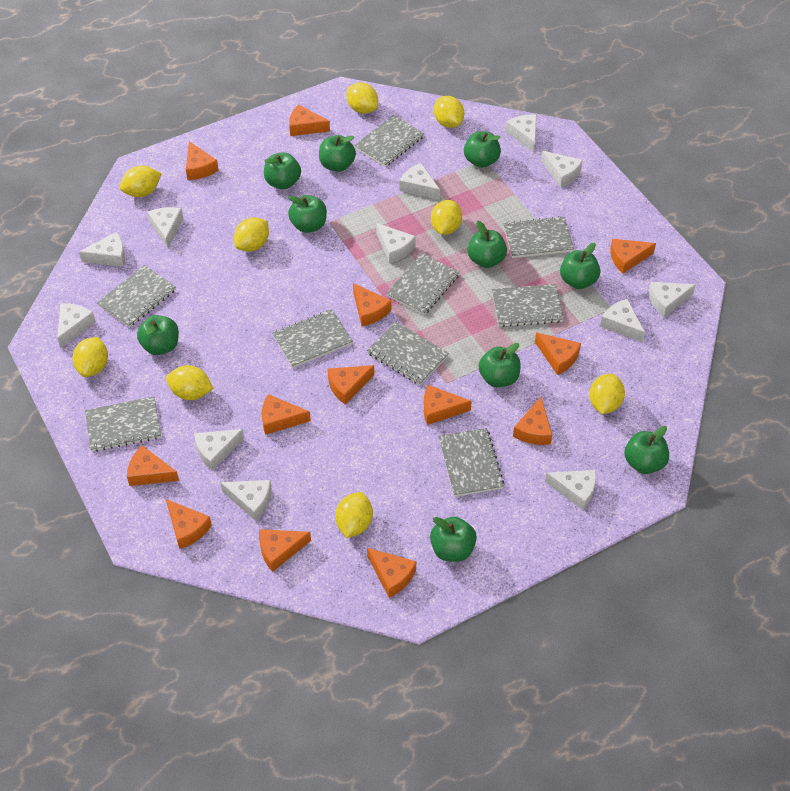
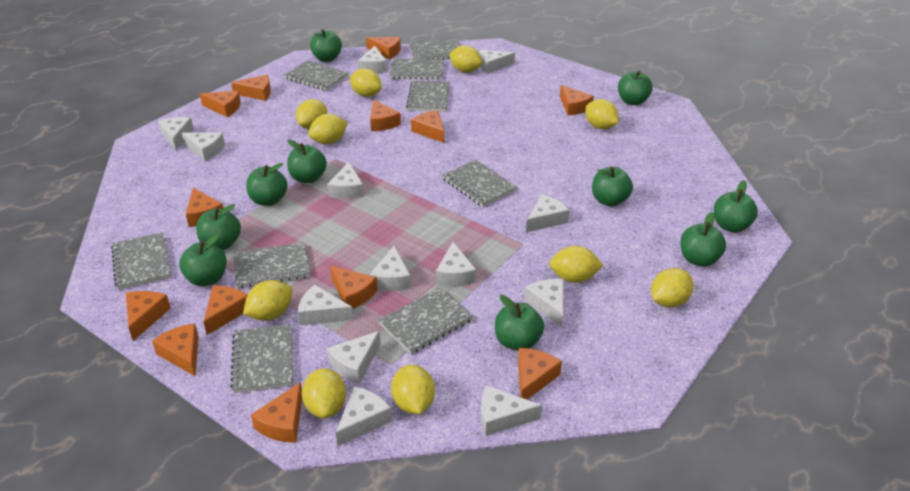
white cheese: 12 -> 13
yellow lemon: 9 -> 10

